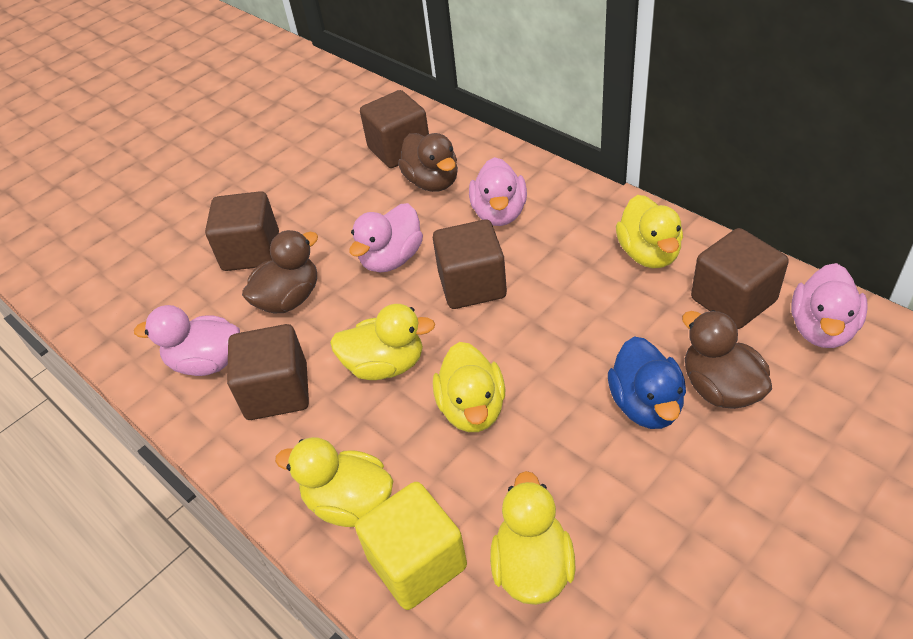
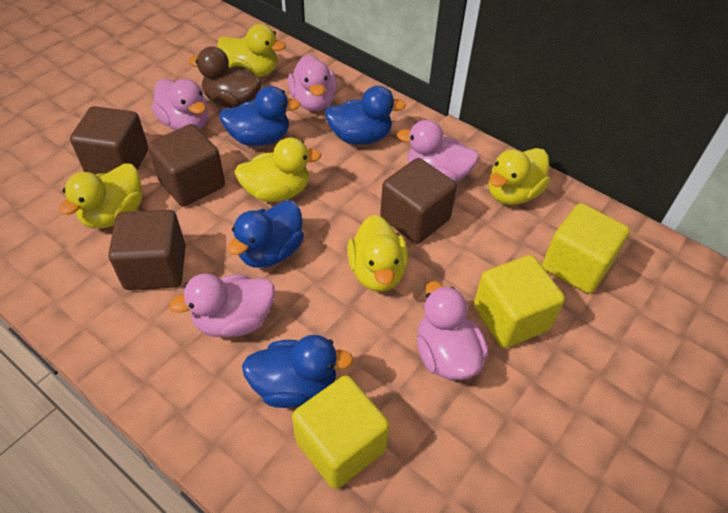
blue duck: 1 -> 4
brown cube: 5 -> 4
brown duck: 3 -> 1
pink duck: 4 -> 5
yellow cube: 1 -> 3

